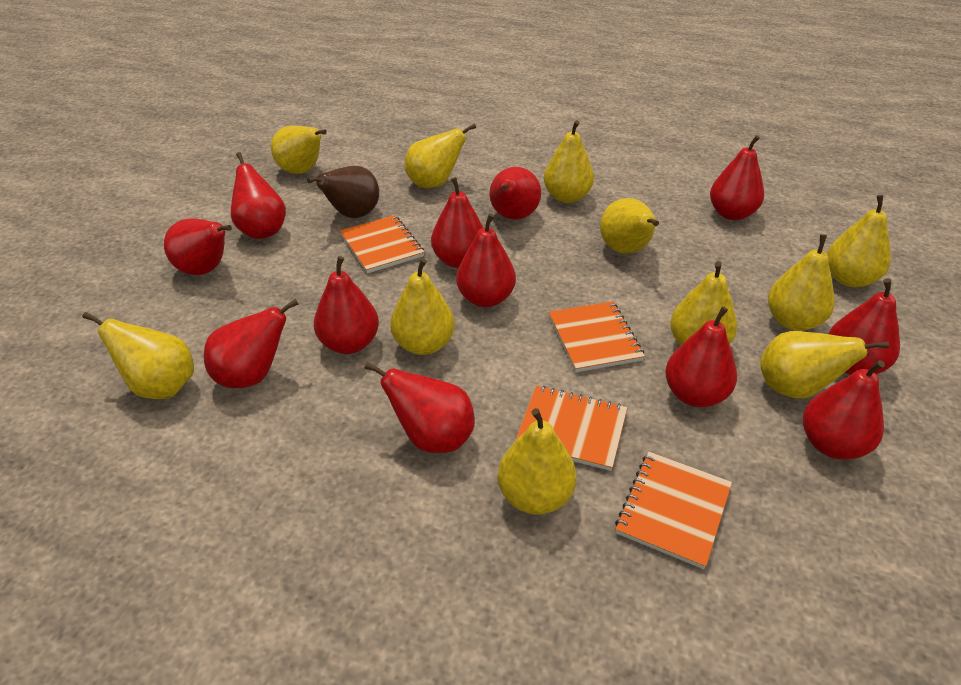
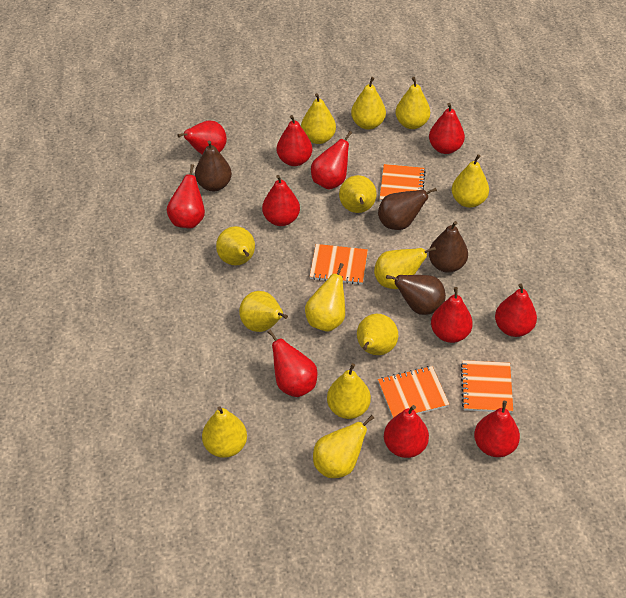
brown pear: 1 -> 4
red pear: 12 -> 11
yellow pear: 11 -> 13

